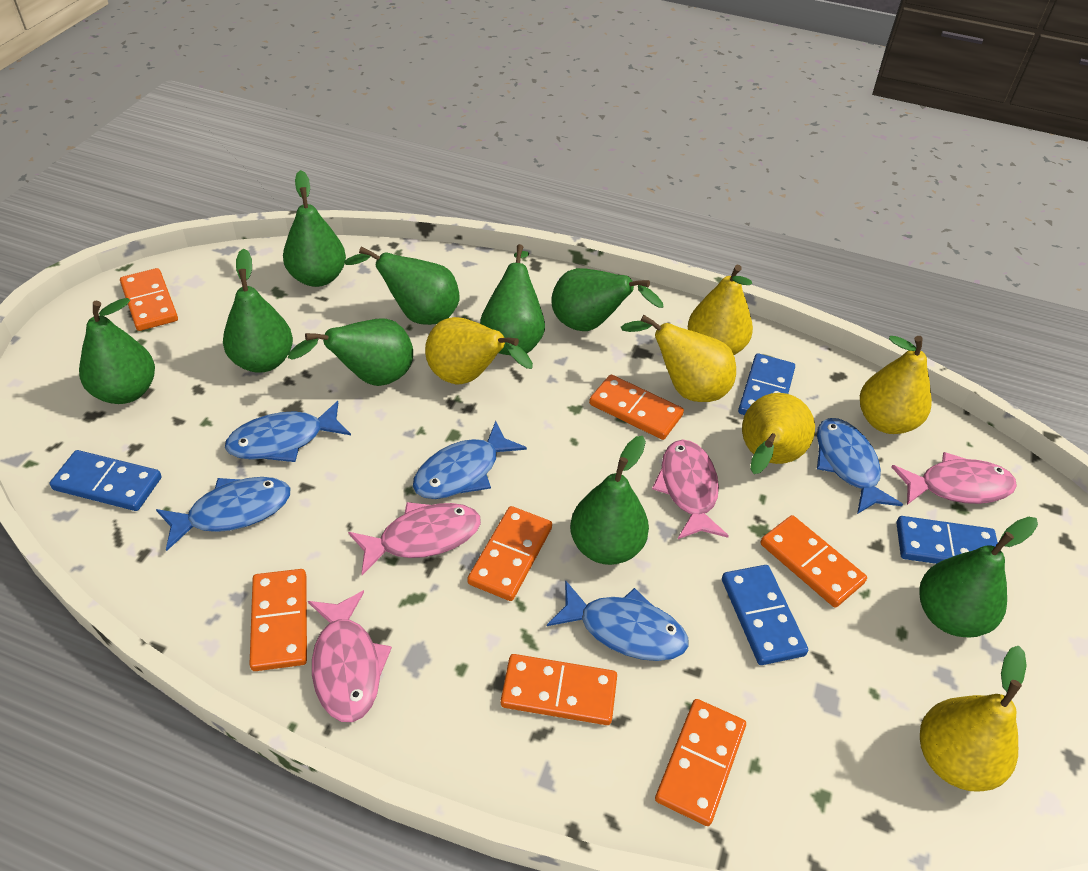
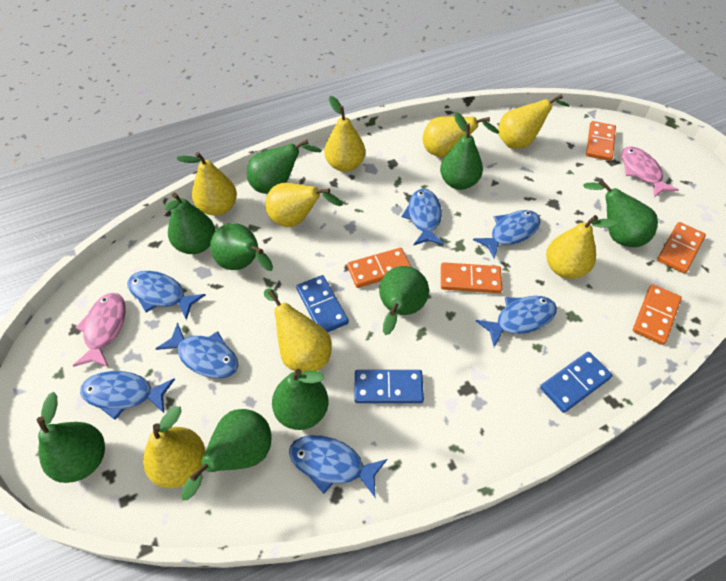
blue domino: 4 -> 3
blue fish: 5 -> 7
orange domino: 7 -> 5
pink fish: 4 -> 2
yellow pear: 6 -> 8

